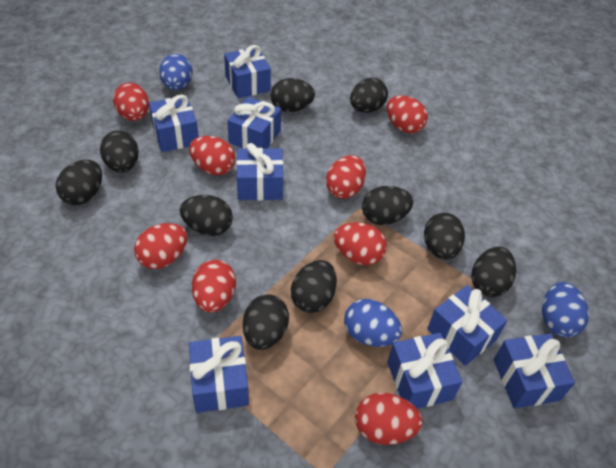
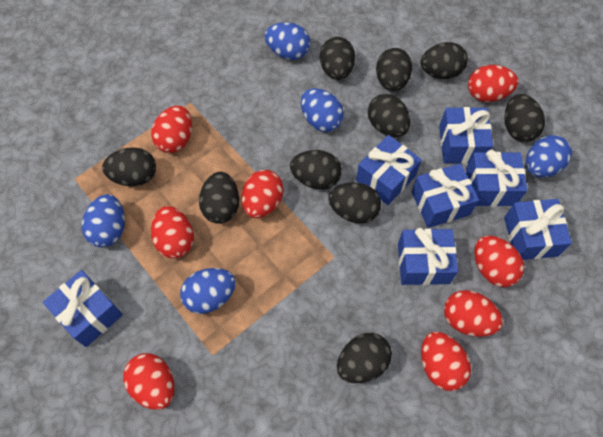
blue egg: 3 -> 5
blue gift: 8 -> 7

